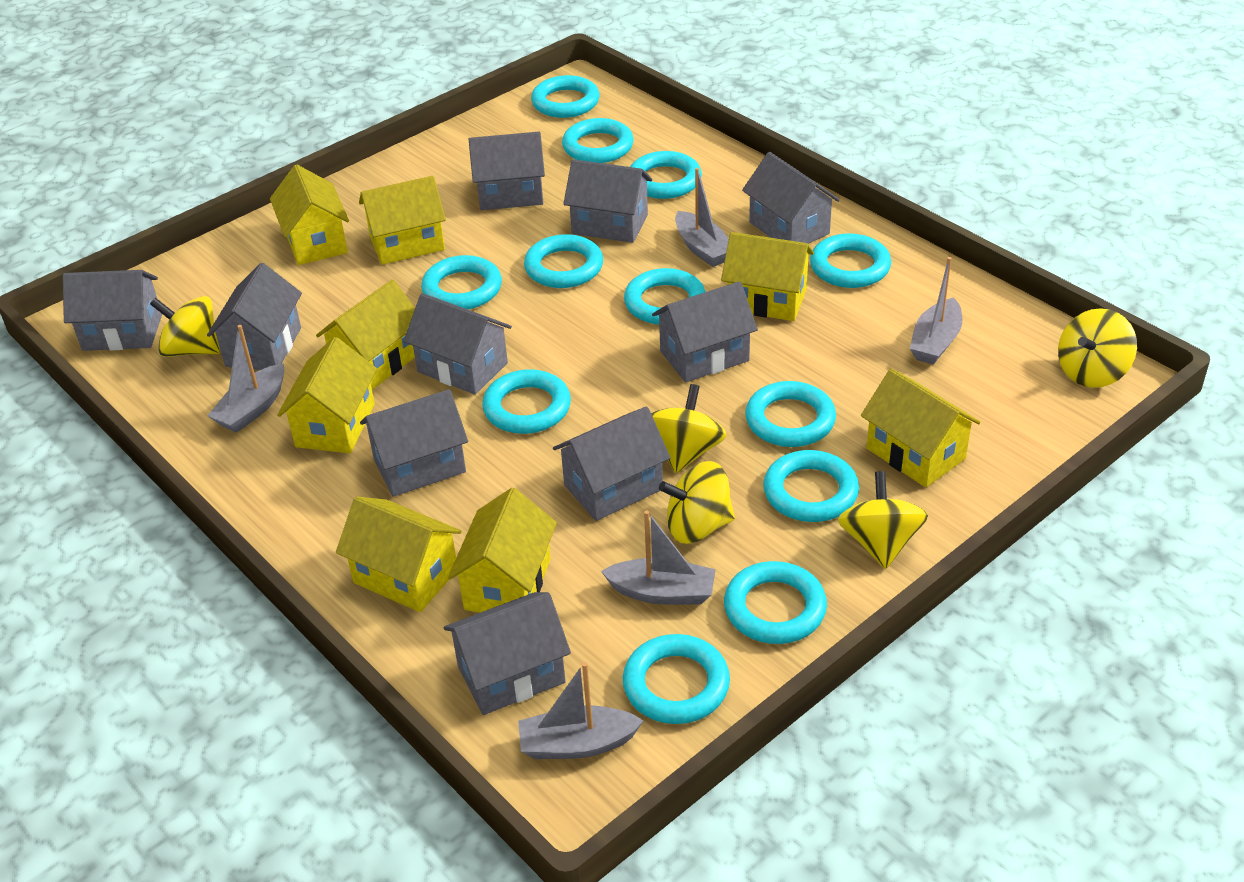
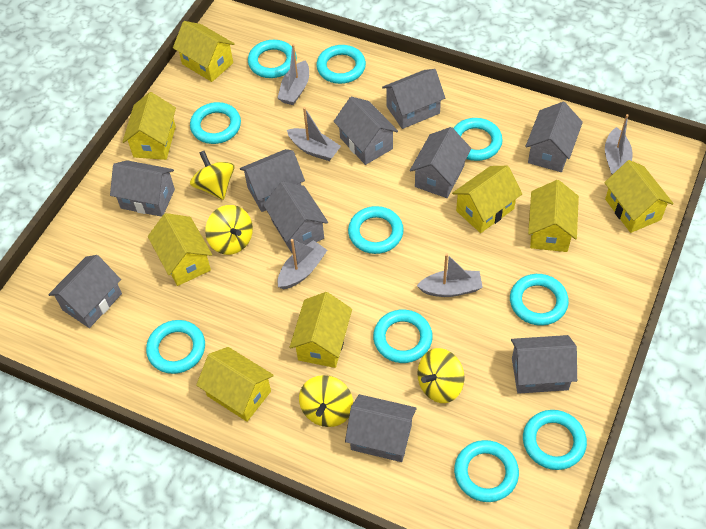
turquoise ring: 12 -> 10
yellow spinning top: 5 -> 4

